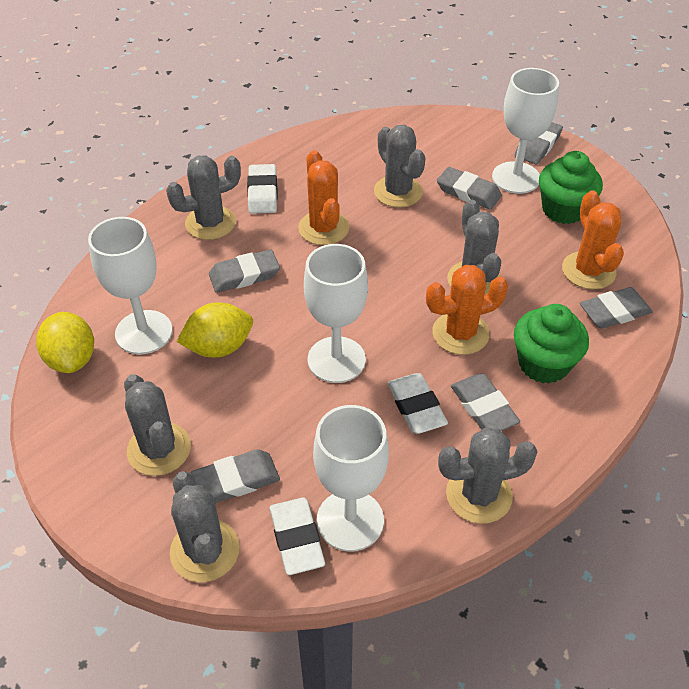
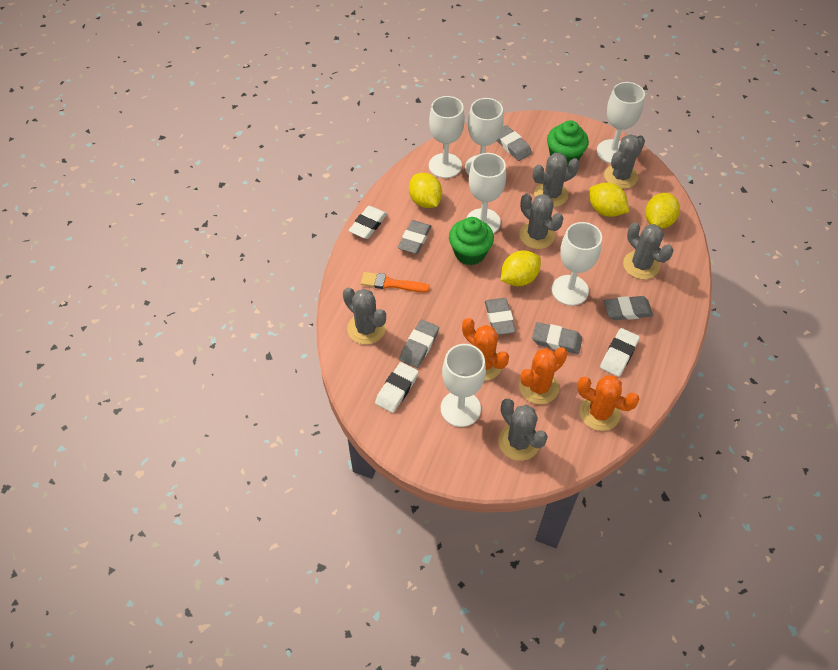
orange brush: 0 -> 1
white goblet: 4 -> 6
yellow lemon: 2 -> 4

